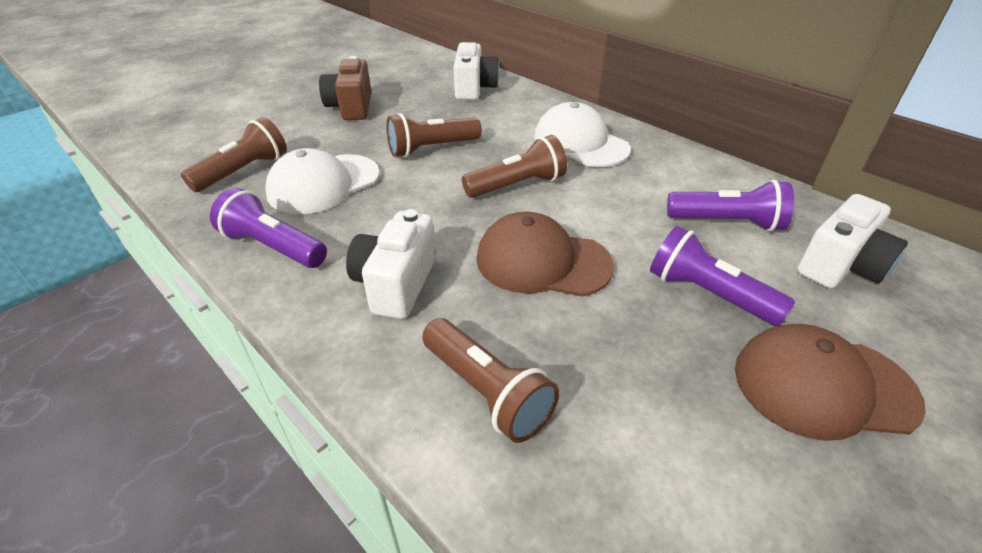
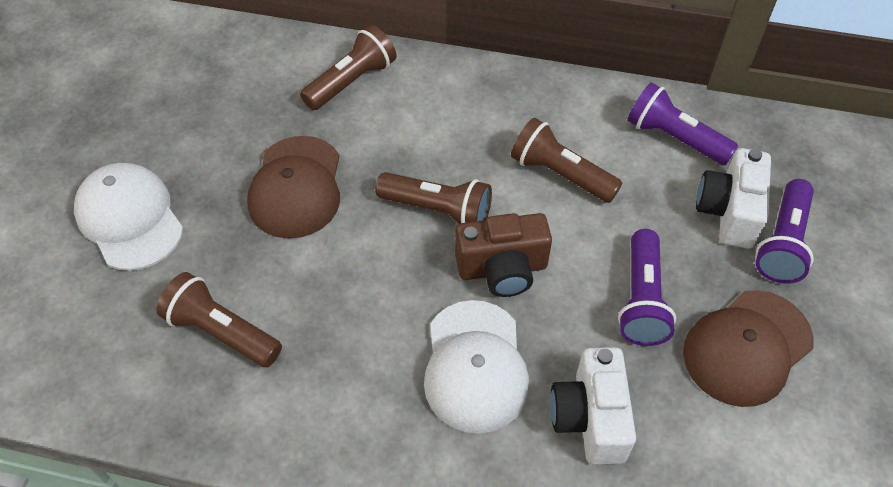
white camera: 3 -> 2

